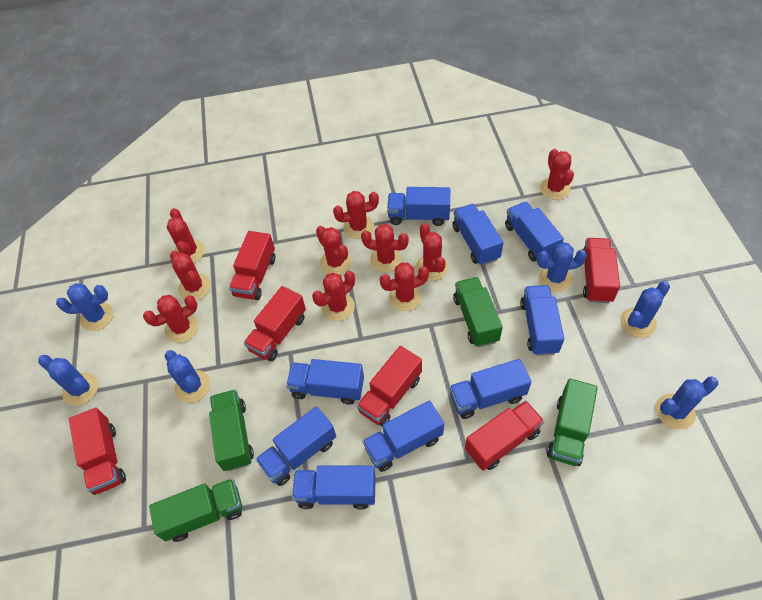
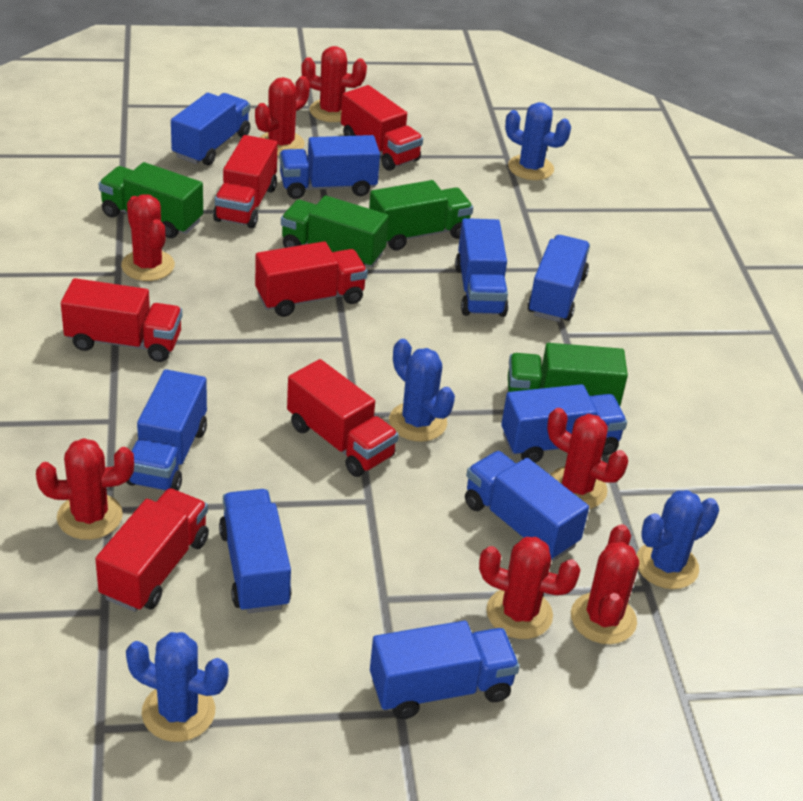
blue cactus: 6 -> 4
red cactus: 10 -> 7

